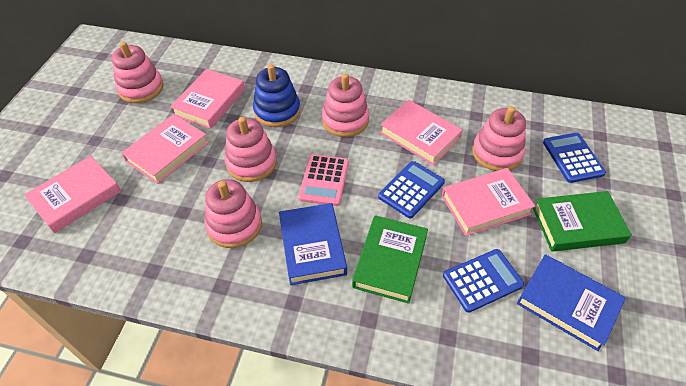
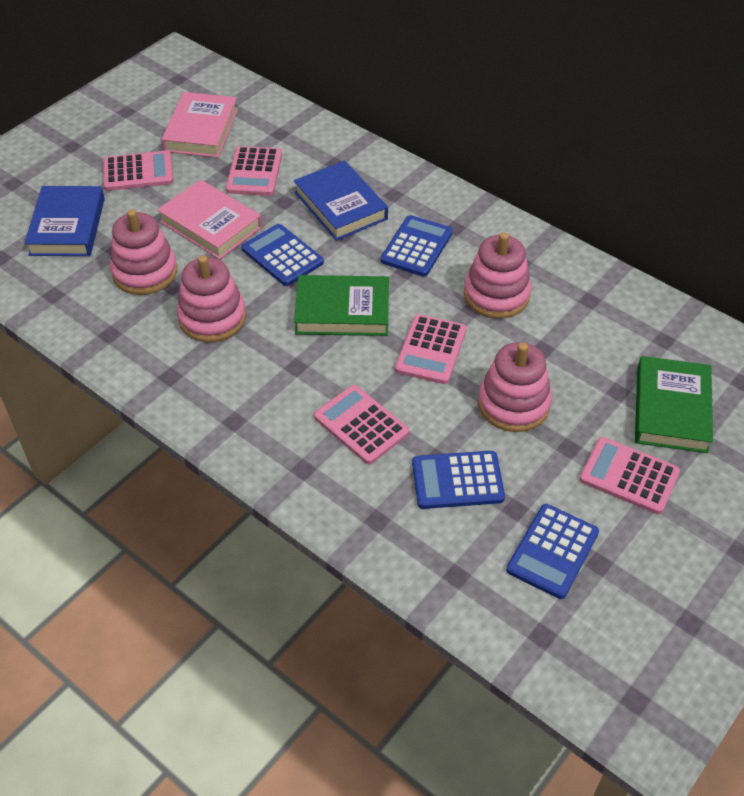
blue calculator: 3 -> 4
blue stacking toy: 1 -> 0
pink book: 5 -> 2
pink calculator: 1 -> 5
pink stacking toy: 5 -> 4

